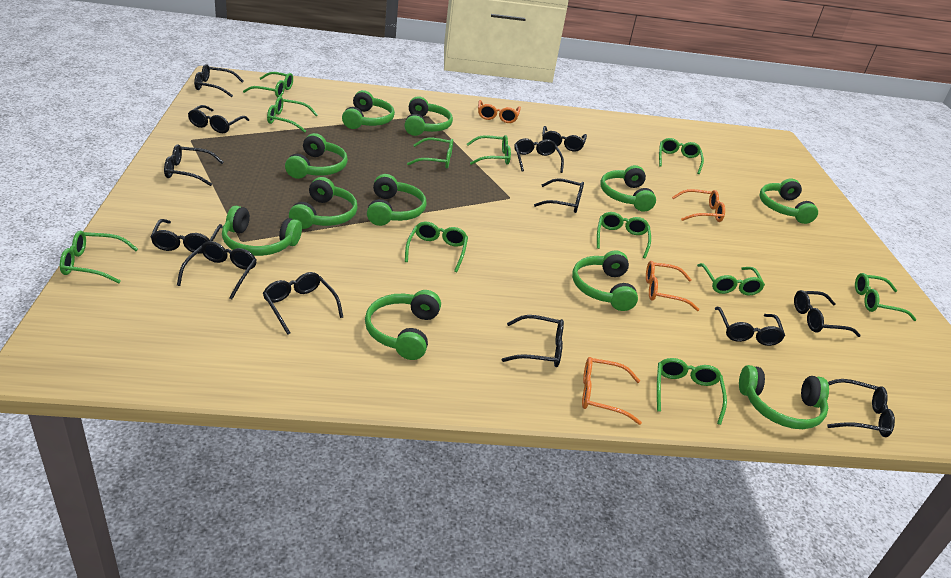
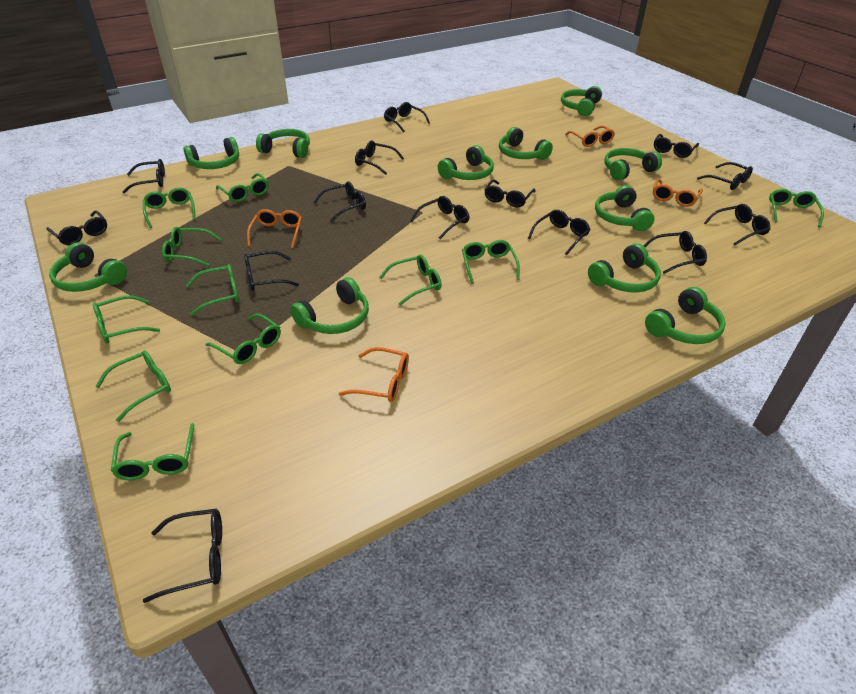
black glasses: 13 -> 14

